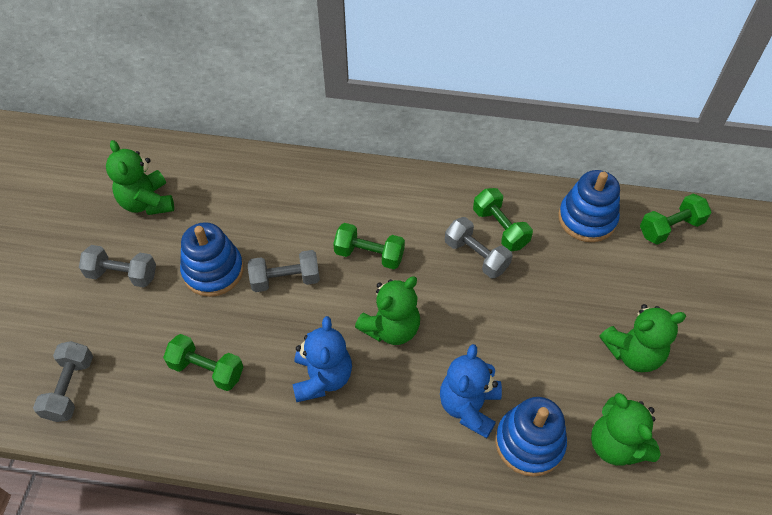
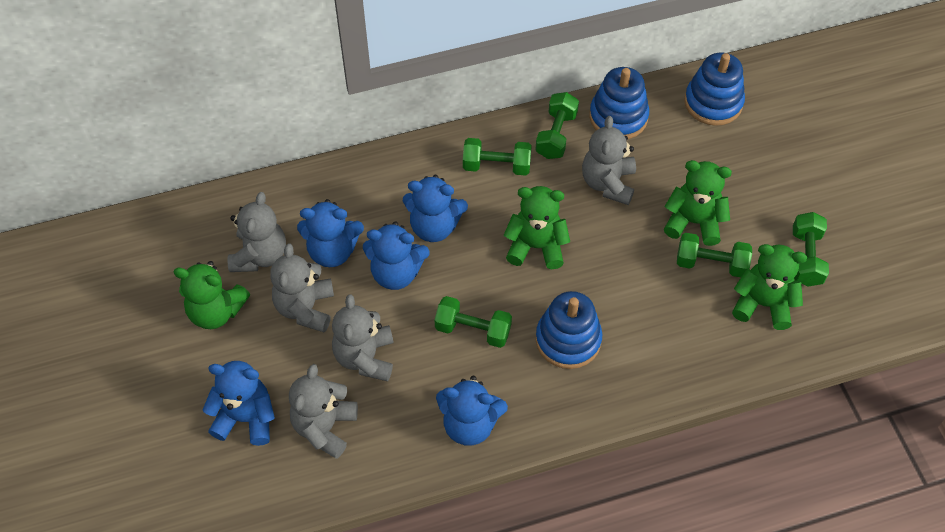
blue teddy bear: 2 -> 5
green dumbbell: 4 -> 5
grey dumbbell: 4 -> 0
grey teddy bear: 0 -> 5

